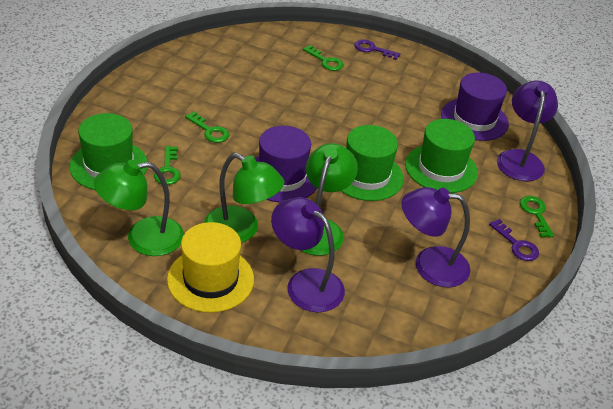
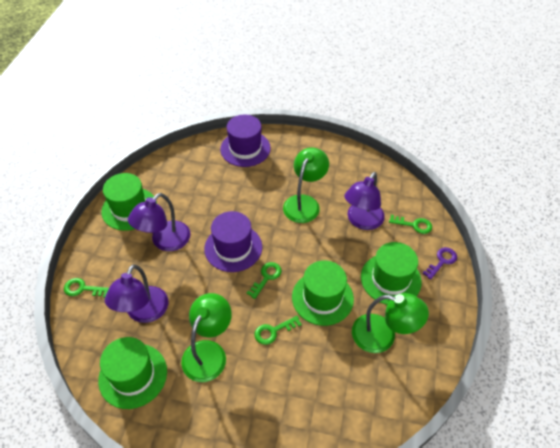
green hat: 3 -> 4
purple key: 2 -> 1
yellow hat: 1 -> 0

